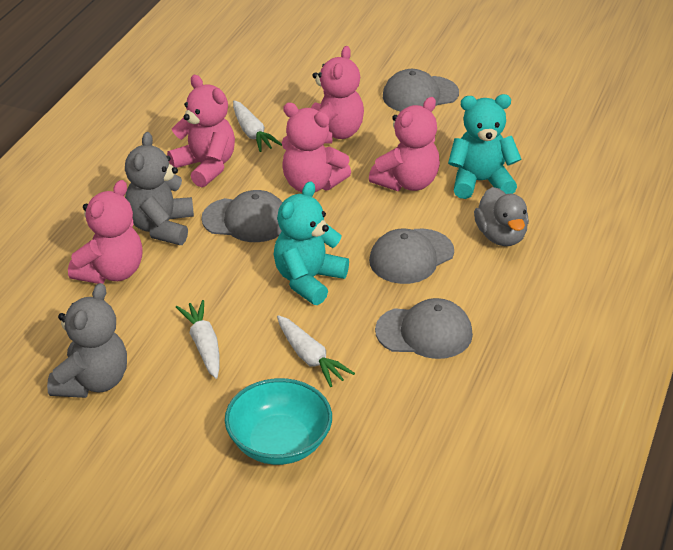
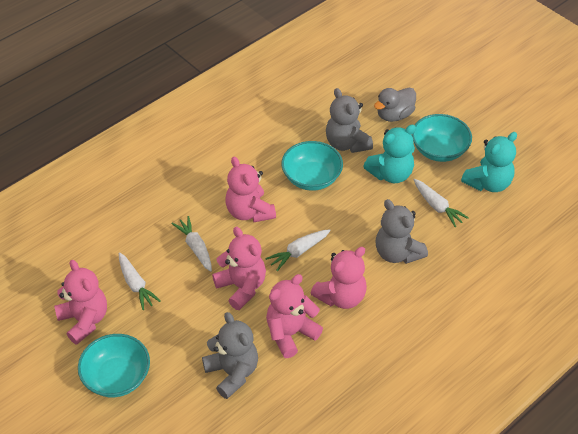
grey cap: 4 -> 0
grey teddy bear: 2 -> 3
turquoise bowl: 1 -> 3
white carrot: 3 -> 4

